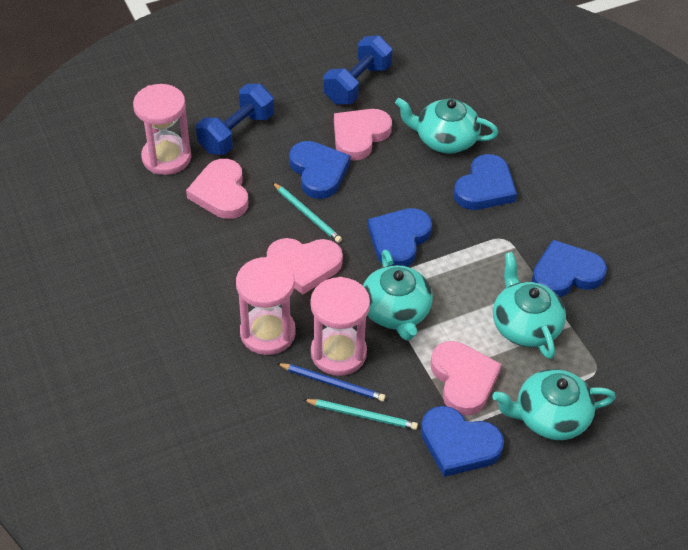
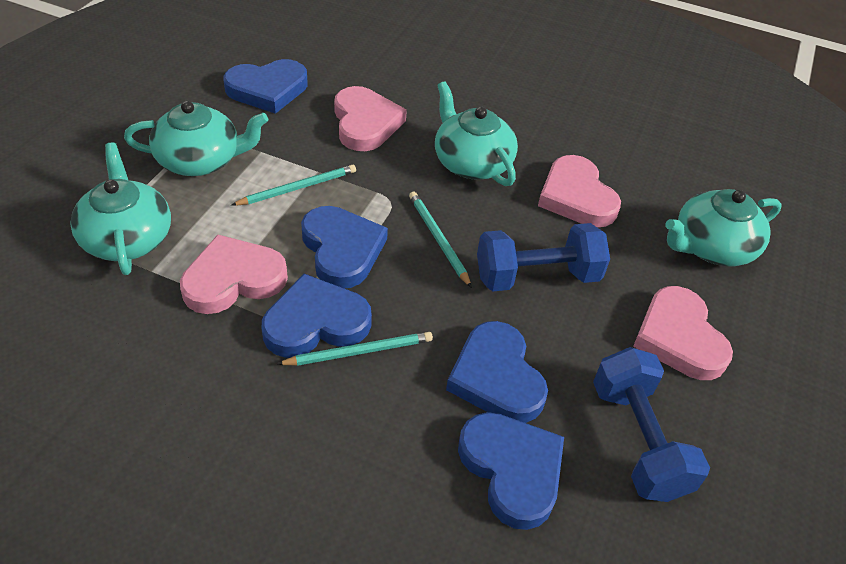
blue pencil: 1 -> 0
pink hourglass: 3 -> 0
turquoise pencil: 2 -> 3

